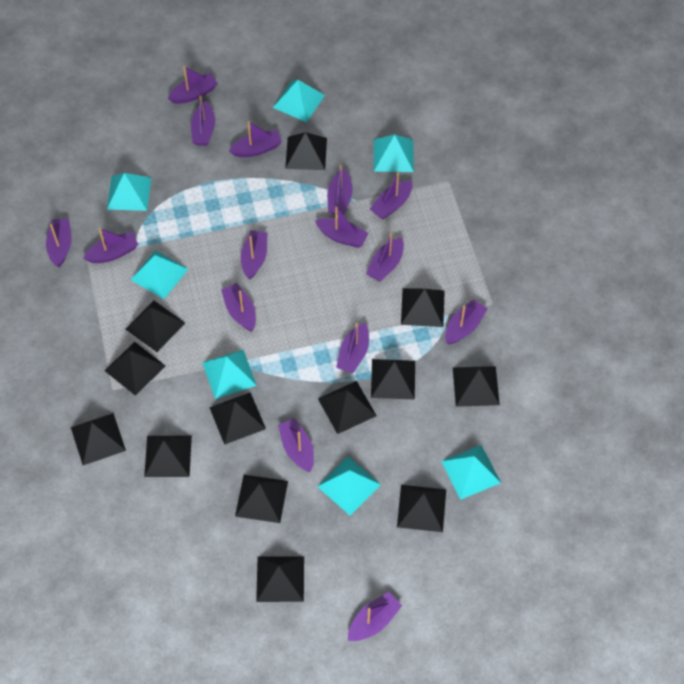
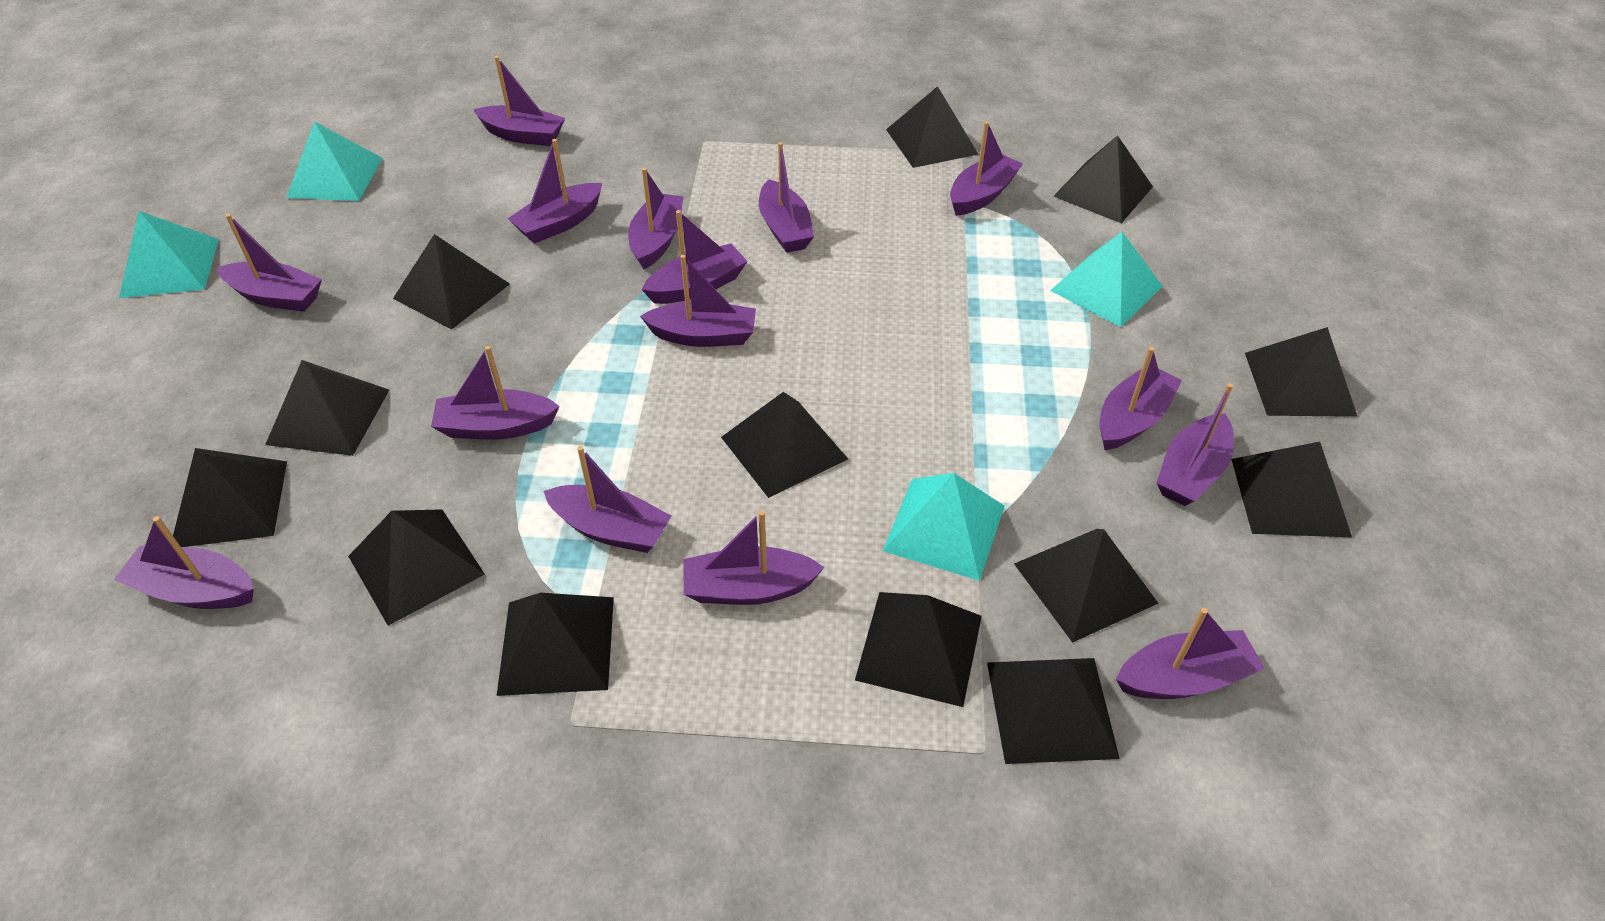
turquoise pyramid: 7 -> 4

